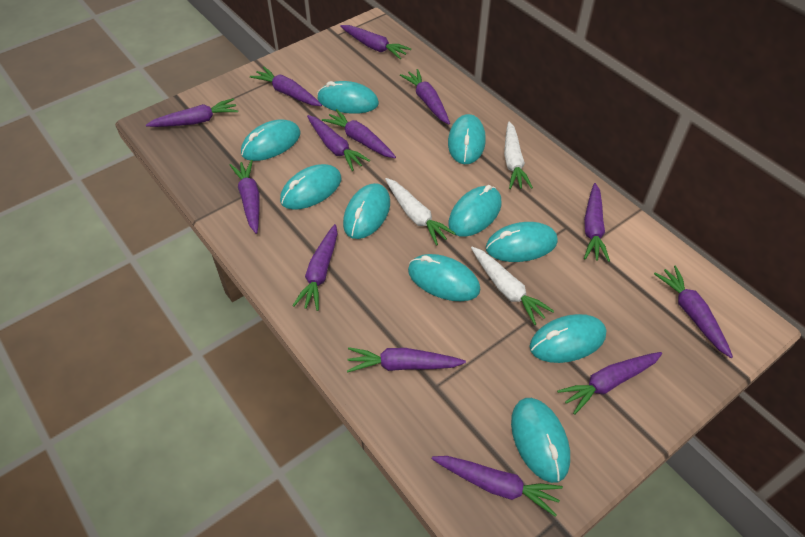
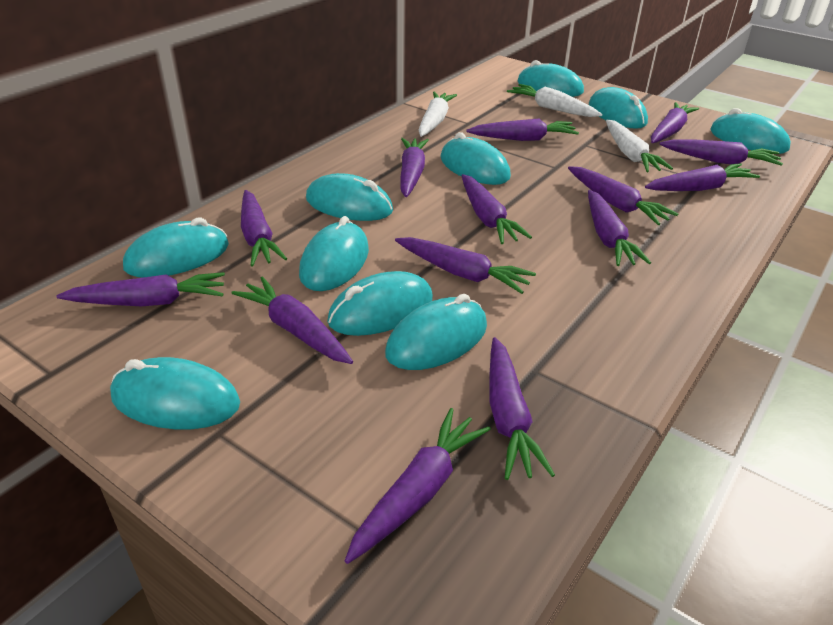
purple carrot: 13 -> 14

